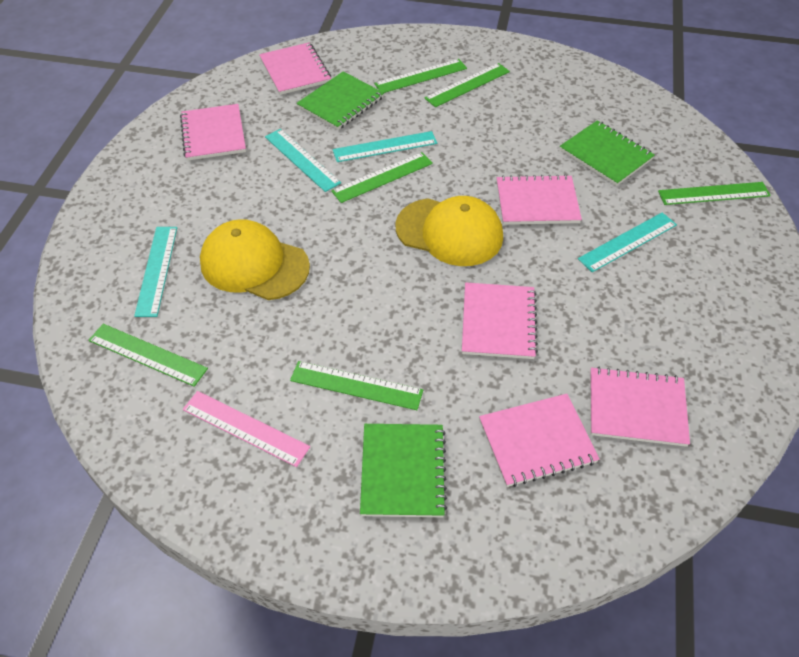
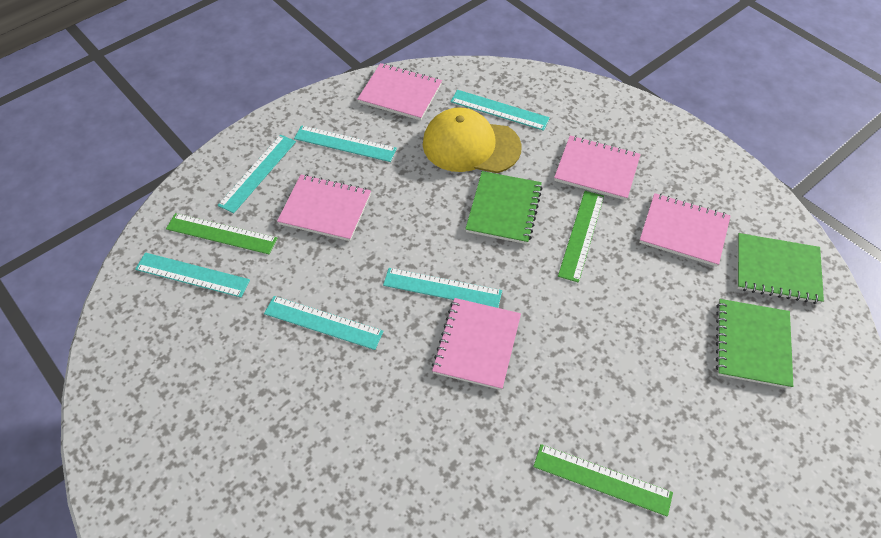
green ruler: 6 -> 3
pink notebook: 6 -> 5
pink ruler: 1 -> 0
turquoise ruler: 4 -> 6
yellow cap: 2 -> 1

